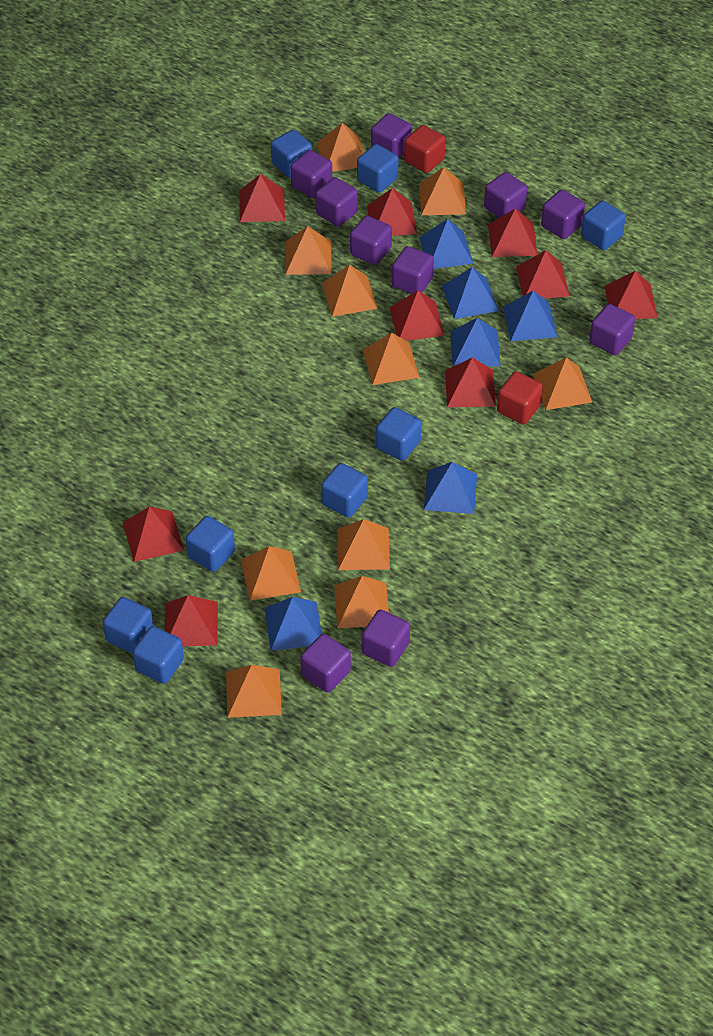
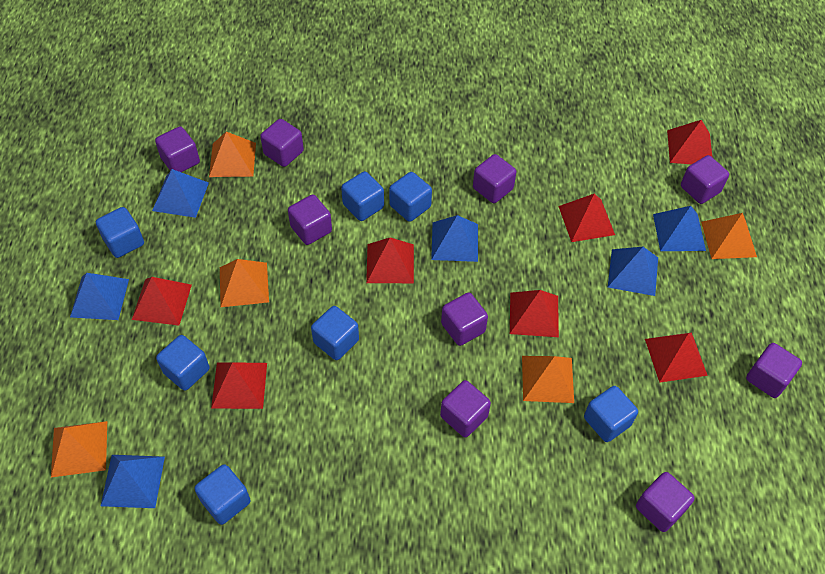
blue cube: 8 -> 7
orange pyramid: 10 -> 5
purple cube: 10 -> 9
red cube: 2 -> 0
red pyramid: 9 -> 7

